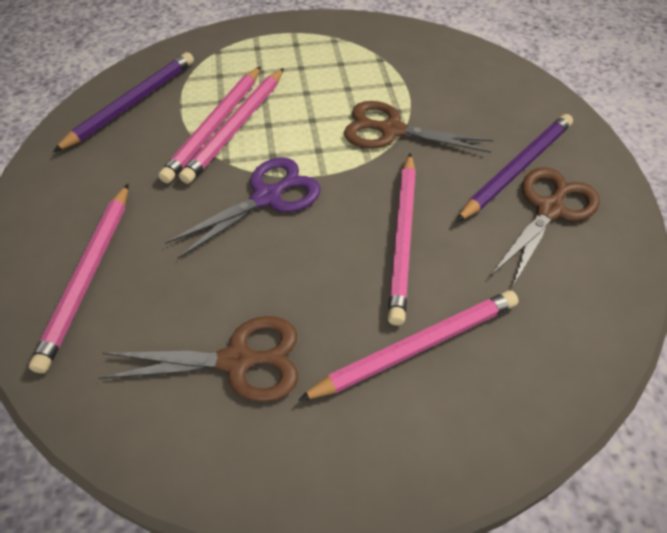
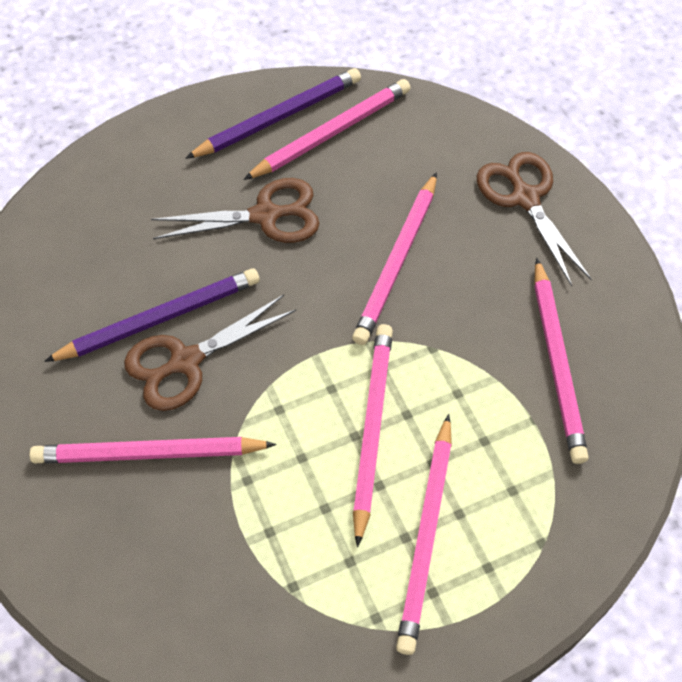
pink pencil: 5 -> 6
purple scissors: 1 -> 0

